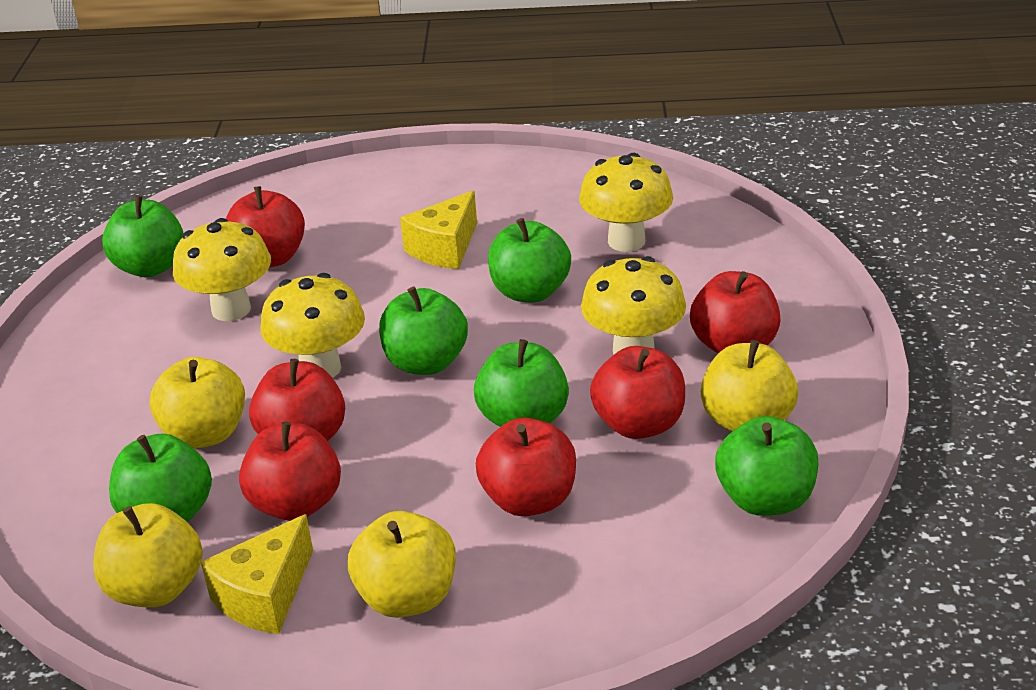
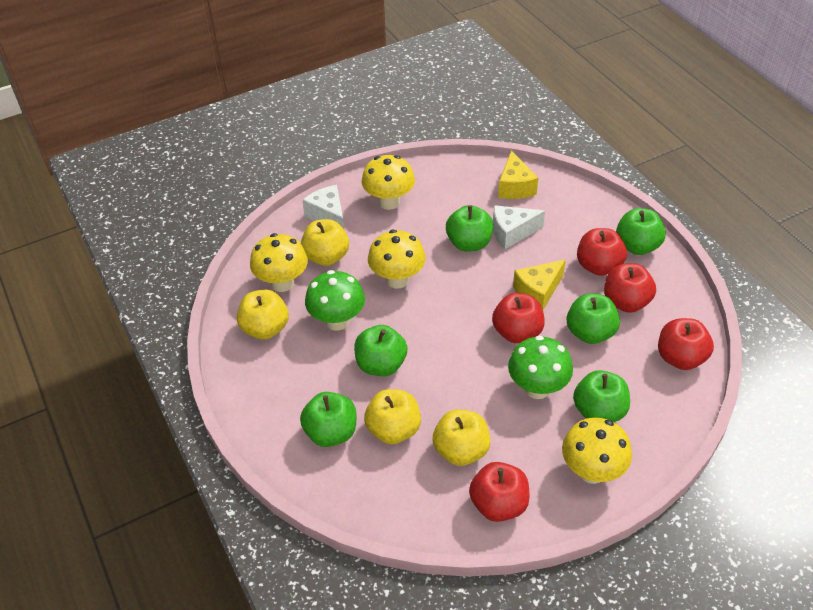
green mushroom: 0 -> 2
red apple: 6 -> 5
white cheese: 0 -> 2

